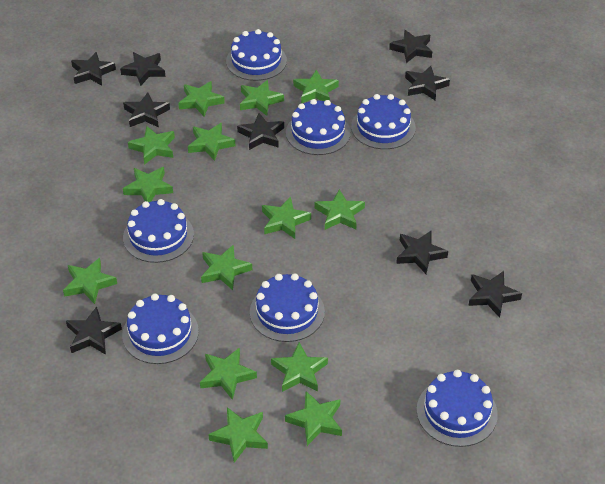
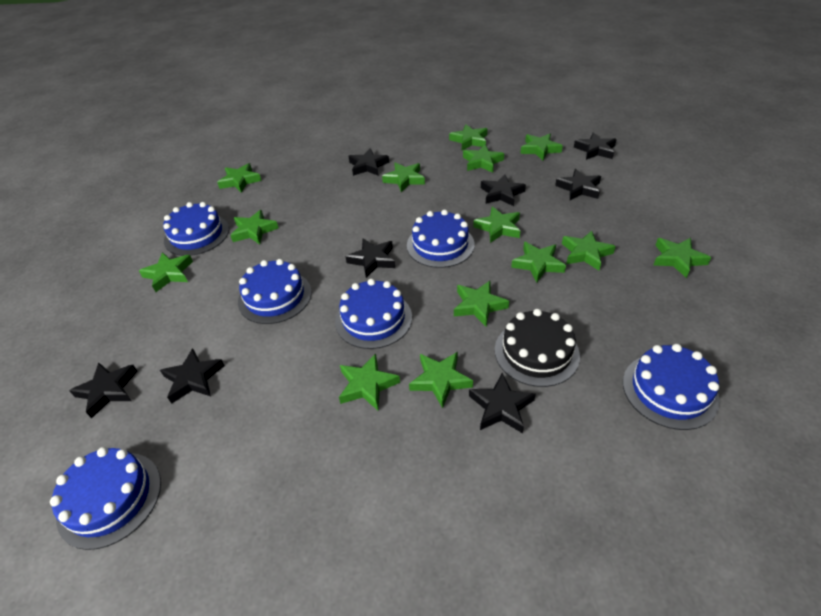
black cake: 0 -> 1
black star: 9 -> 8
blue cake: 7 -> 6

